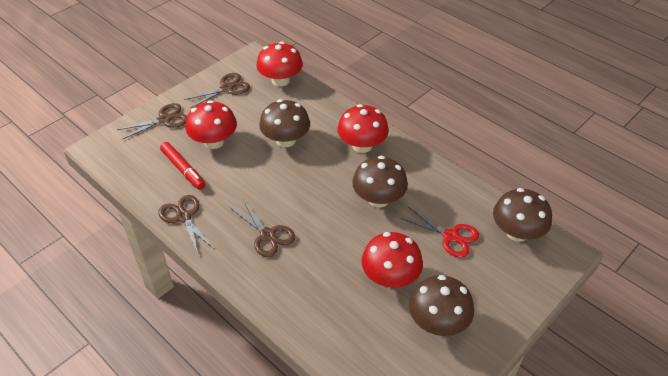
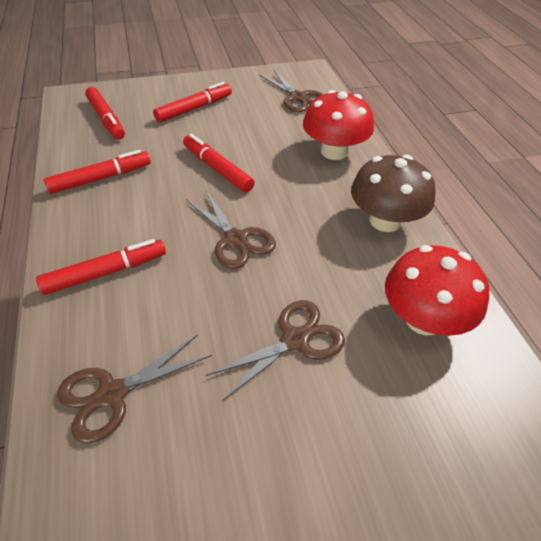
brown mushroom: 4 -> 1
red marker: 1 -> 5
red mushroom: 4 -> 2
red scissors: 1 -> 0

